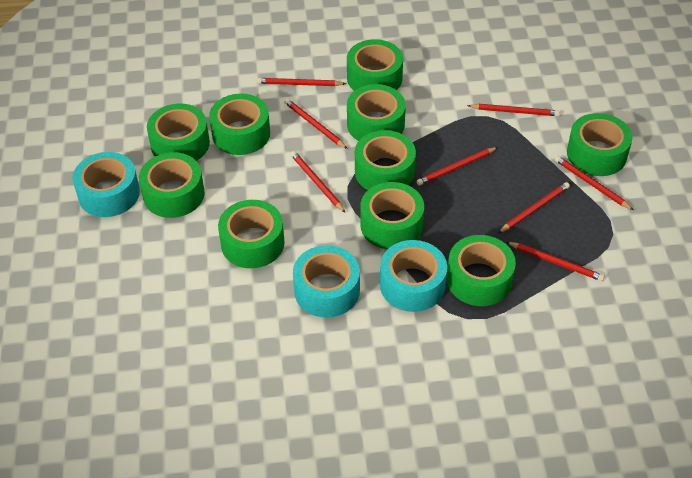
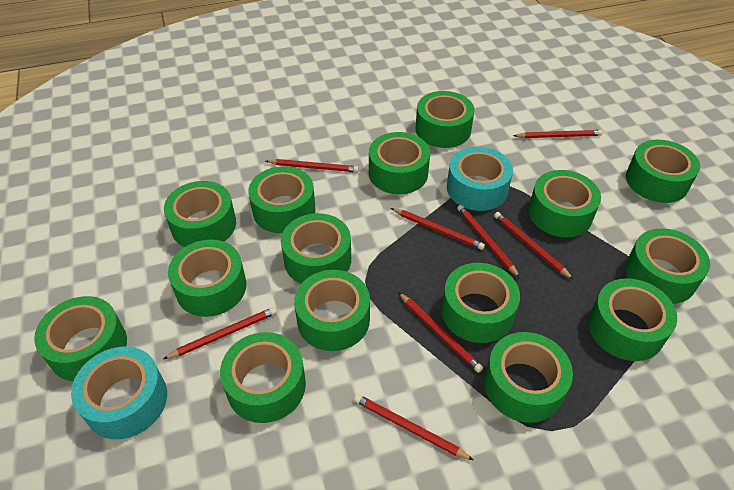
green tape: 10 -> 15
turquoise tape: 3 -> 2

